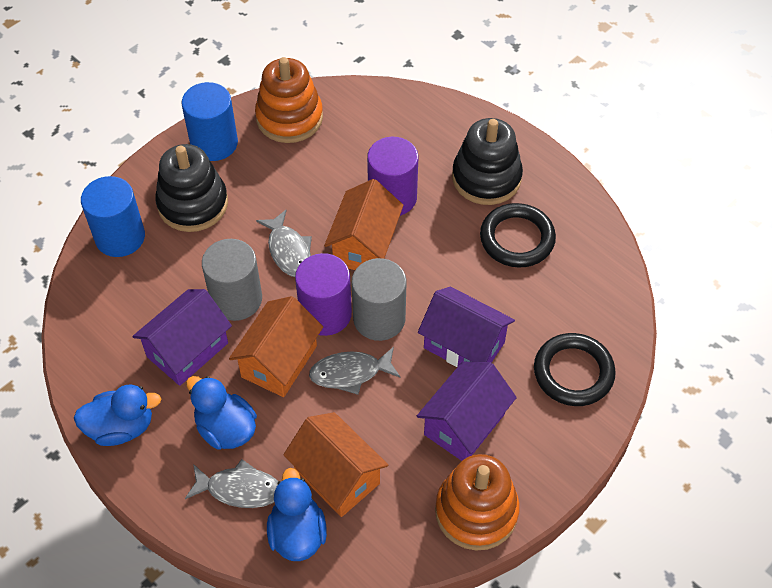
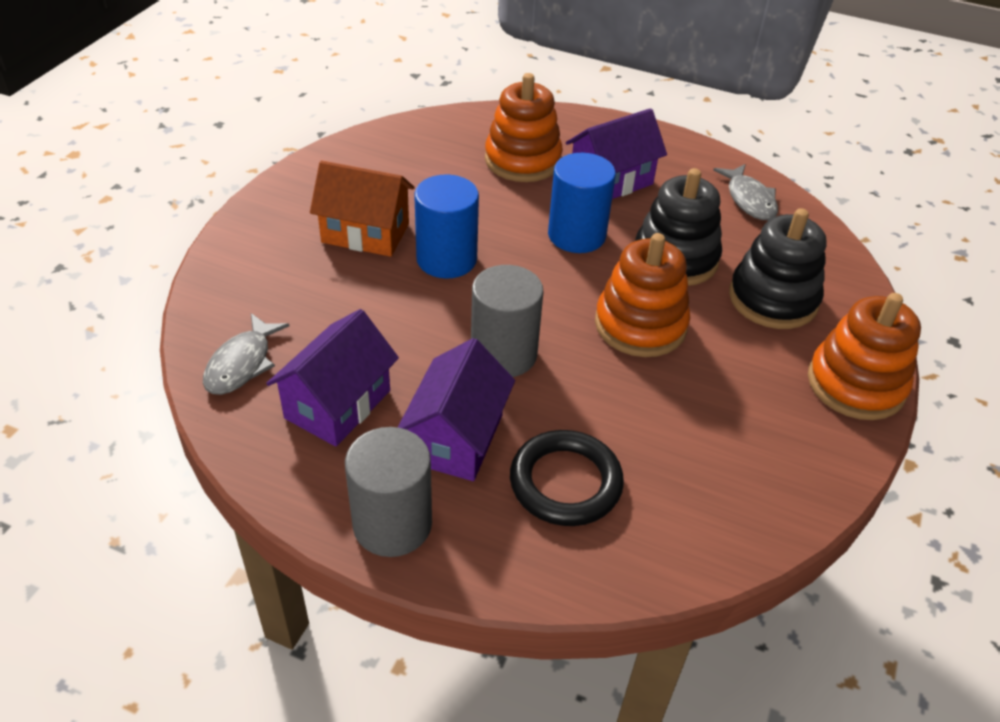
black ring: 2 -> 1
blue duck: 3 -> 0
grey fish: 3 -> 2
orange house: 3 -> 1
orange stacking toy: 2 -> 3
purple cylinder: 2 -> 0

